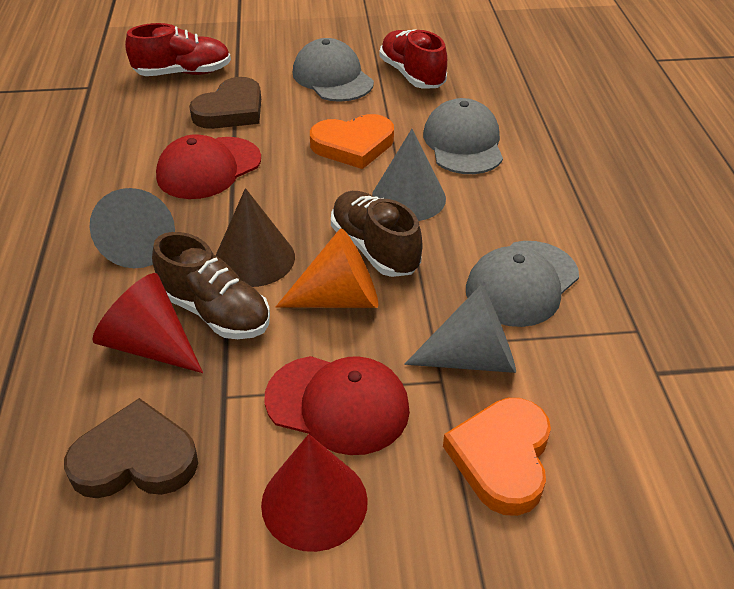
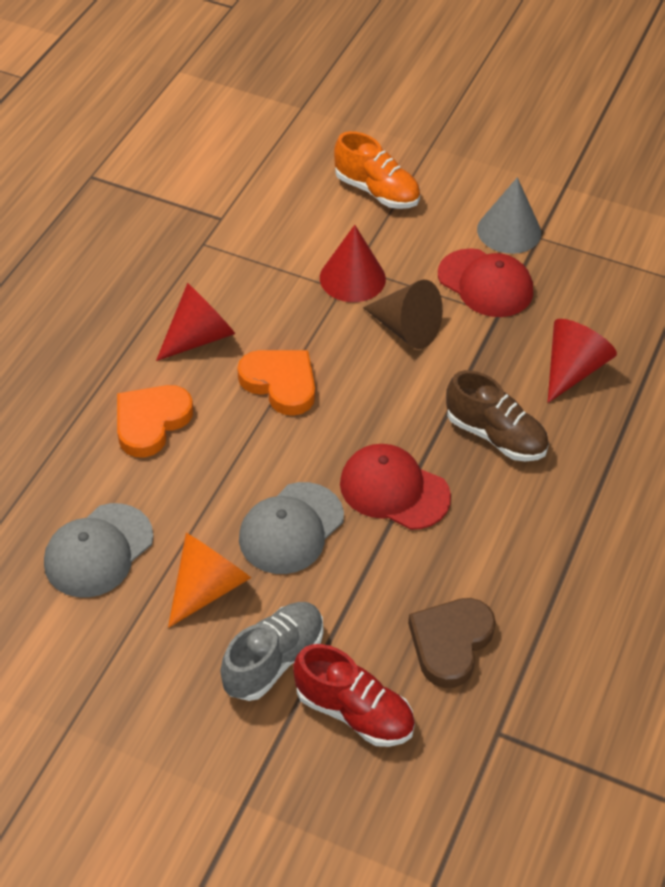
brown heart: 2 -> 1
brown shoe: 2 -> 1
grey cap: 3 -> 2
grey cone: 3 -> 1
grey shoe: 0 -> 1
orange shoe: 0 -> 1
red cone: 2 -> 3
red shoe: 2 -> 1

